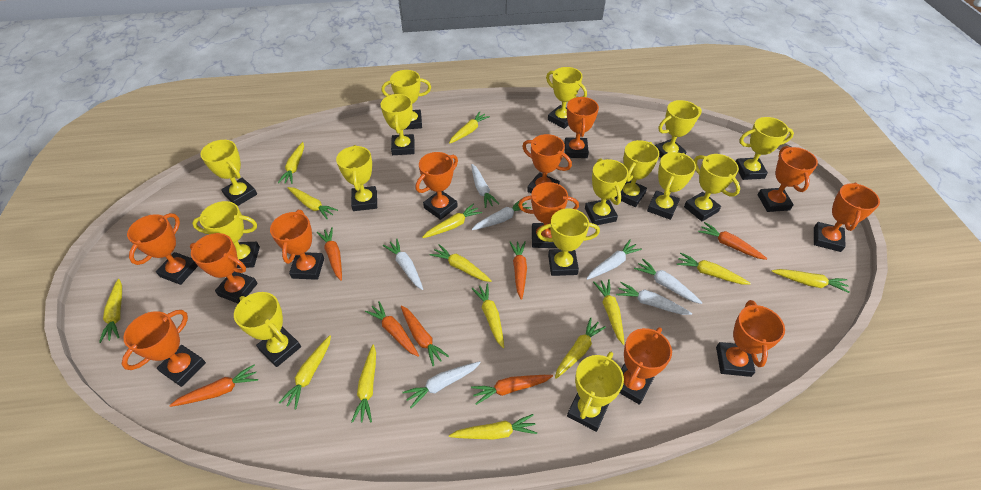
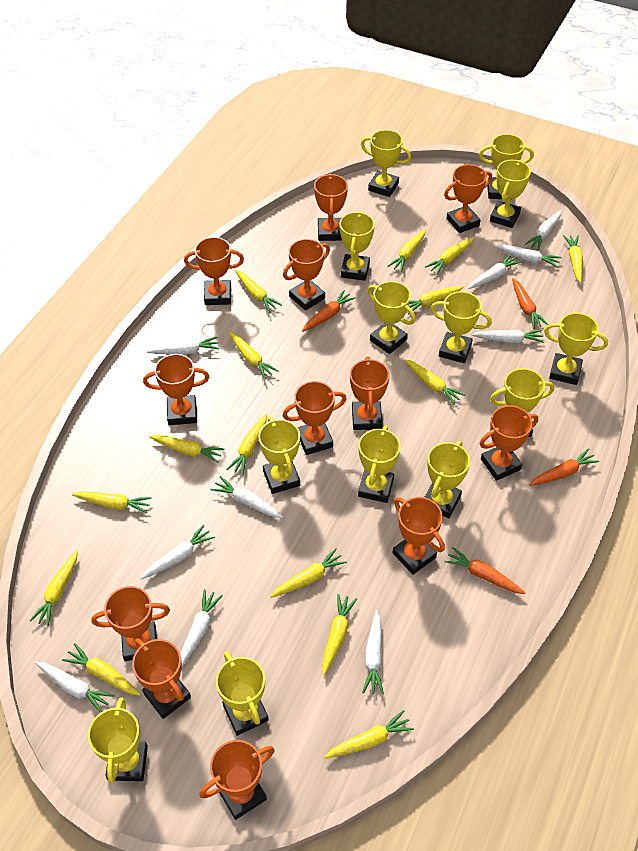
orange carrot: 7 -> 4
white carrot: 7 -> 10
yellow carrot: 14 -> 15
yellow trophy: 15 -> 13

